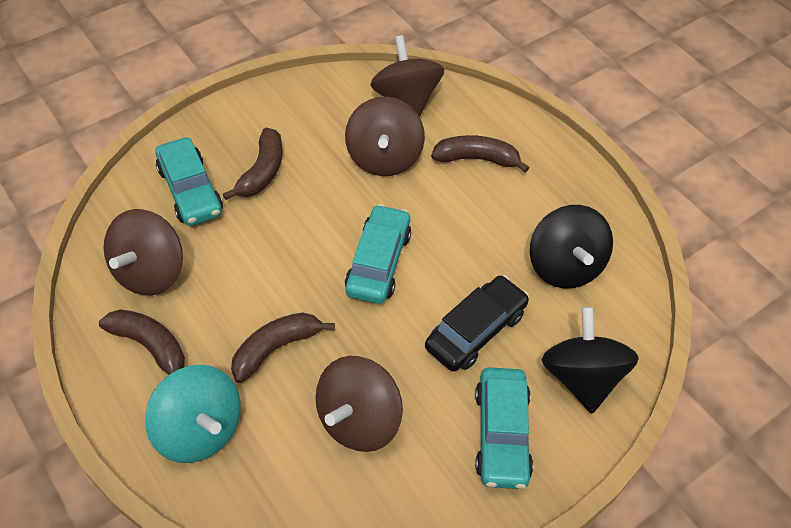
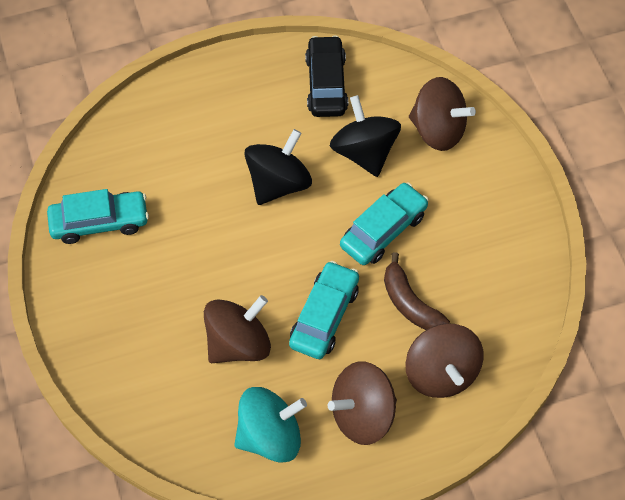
brown banana: 4 -> 1

